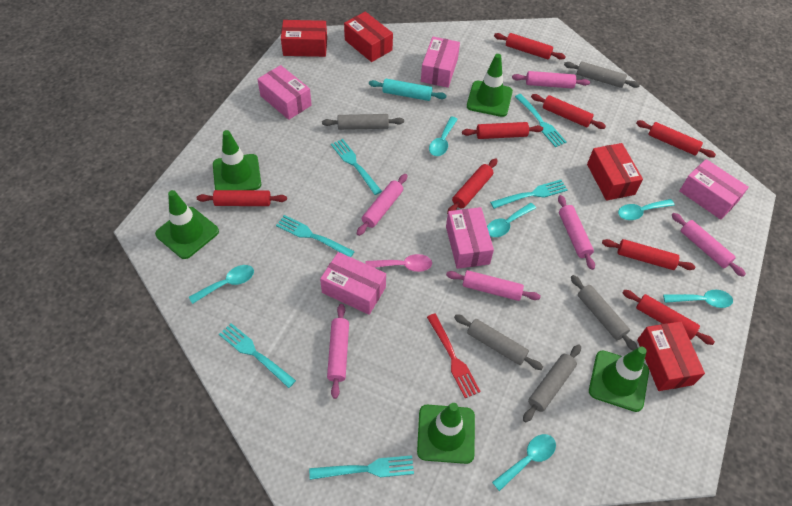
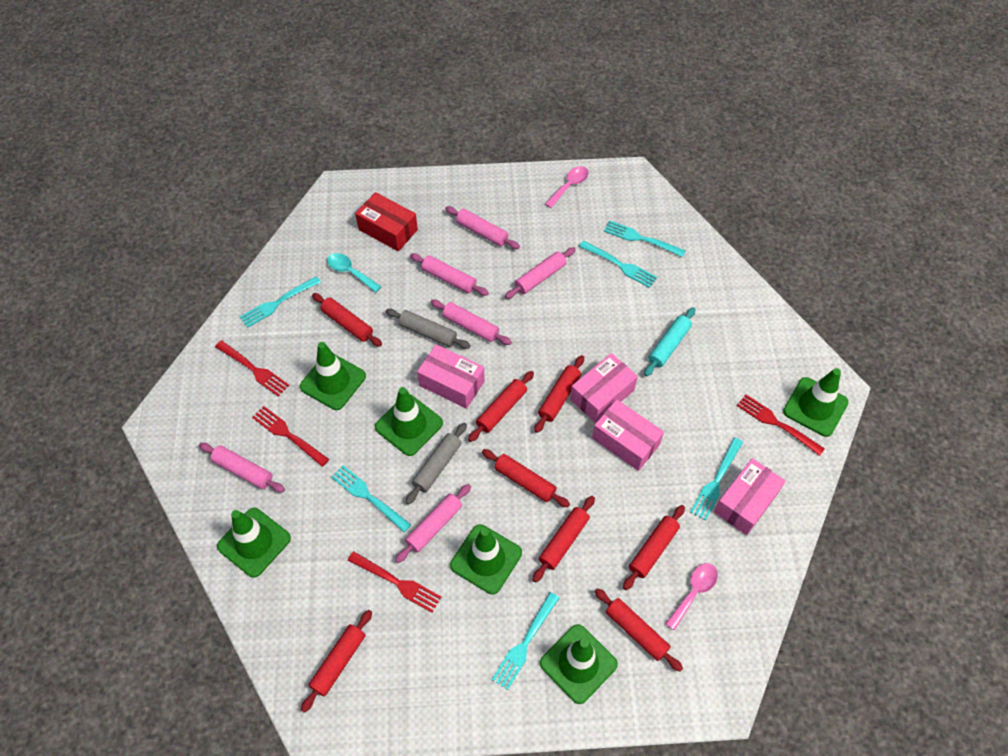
green traffic cone: 5 -> 6
grey rolling pin: 5 -> 2
pink box: 5 -> 4
pink spoon: 1 -> 2
red box: 4 -> 1
red fork: 1 -> 4
turquoise spoon: 6 -> 1

